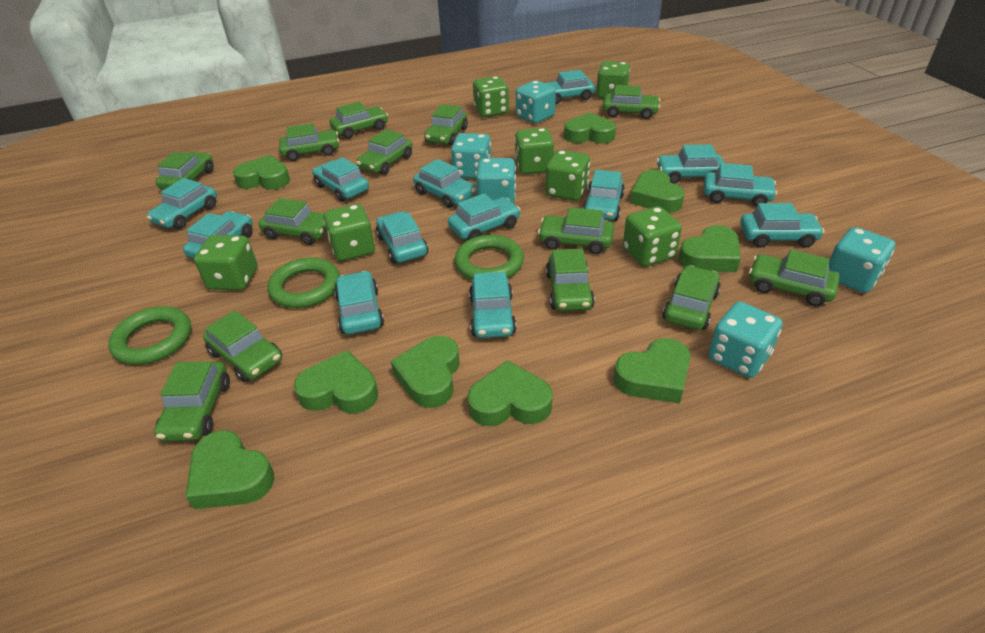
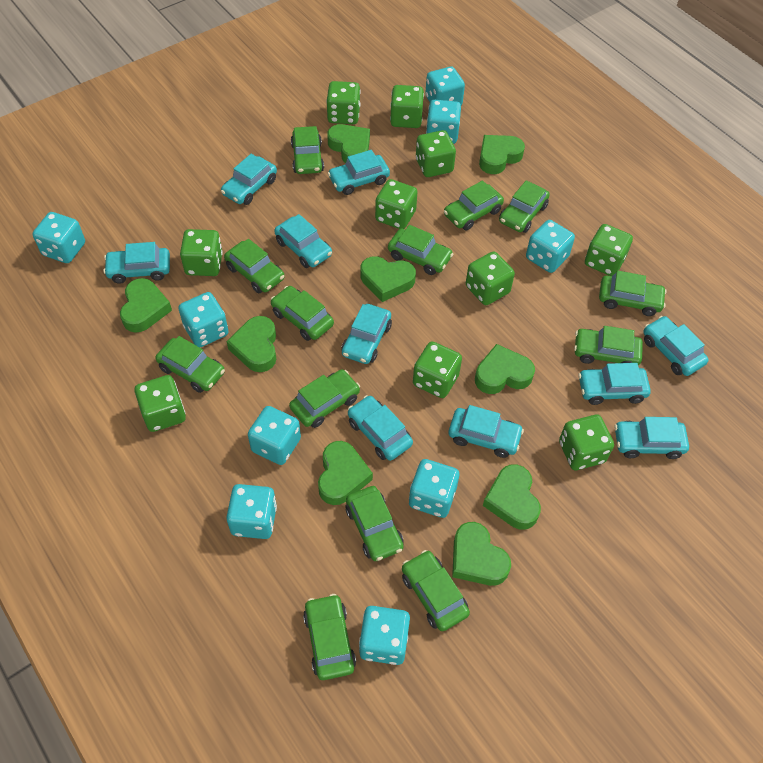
green dice: 7 -> 10
green ring: 3 -> 0
turquoise car: 13 -> 10
turquoise dice: 5 -> 9

